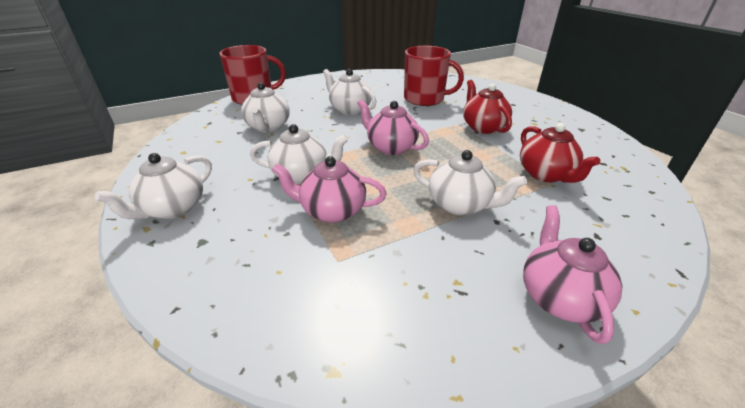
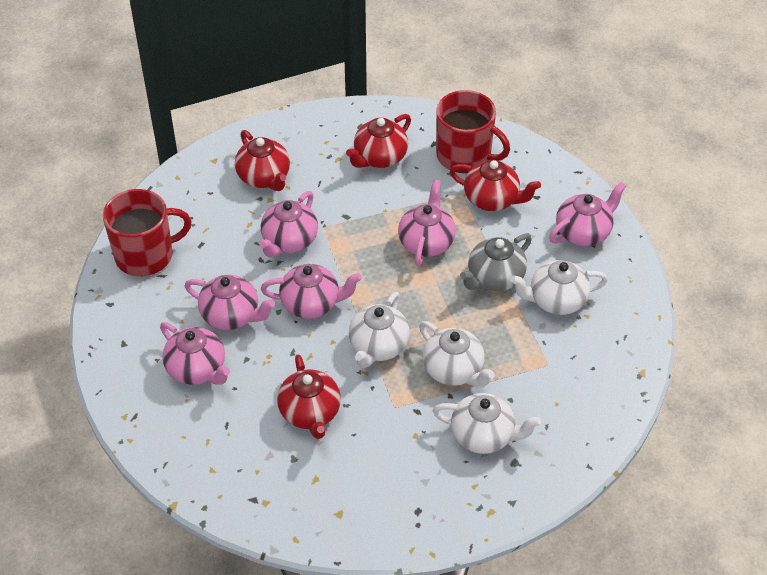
grey teapot: 0 -> 1
pink teapot: 3 -> 6
red teapot: 2 -> 4
white teapot: 5 -> 4

